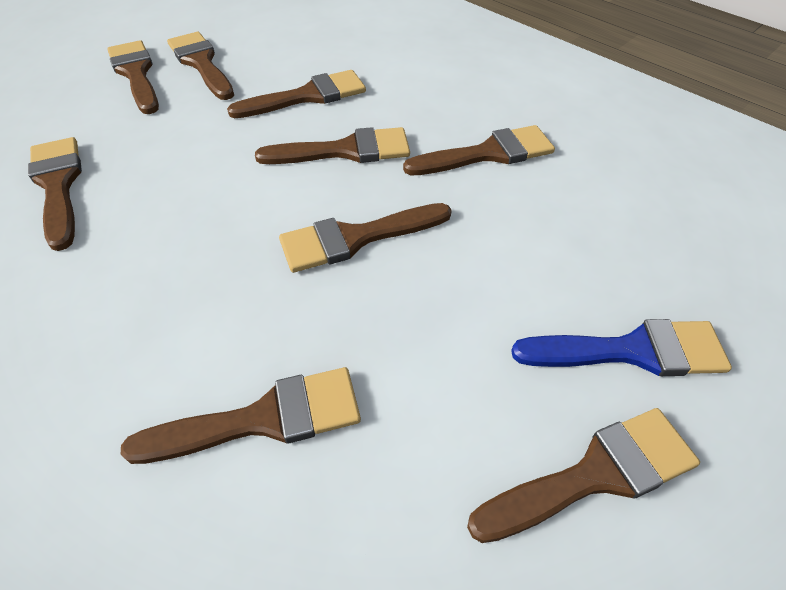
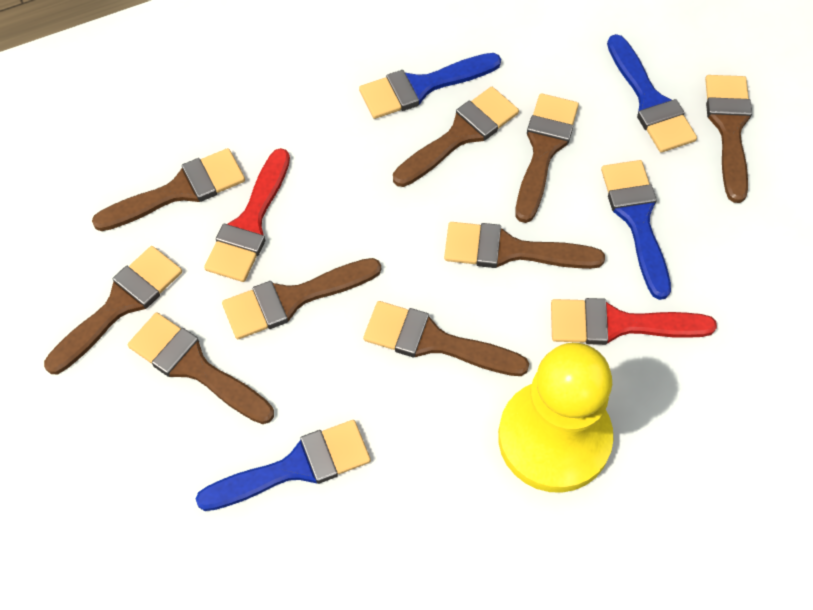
blue brush: 1 -> 4
red brush: 0 -> 2
yellow pawn: 0 -> 1

